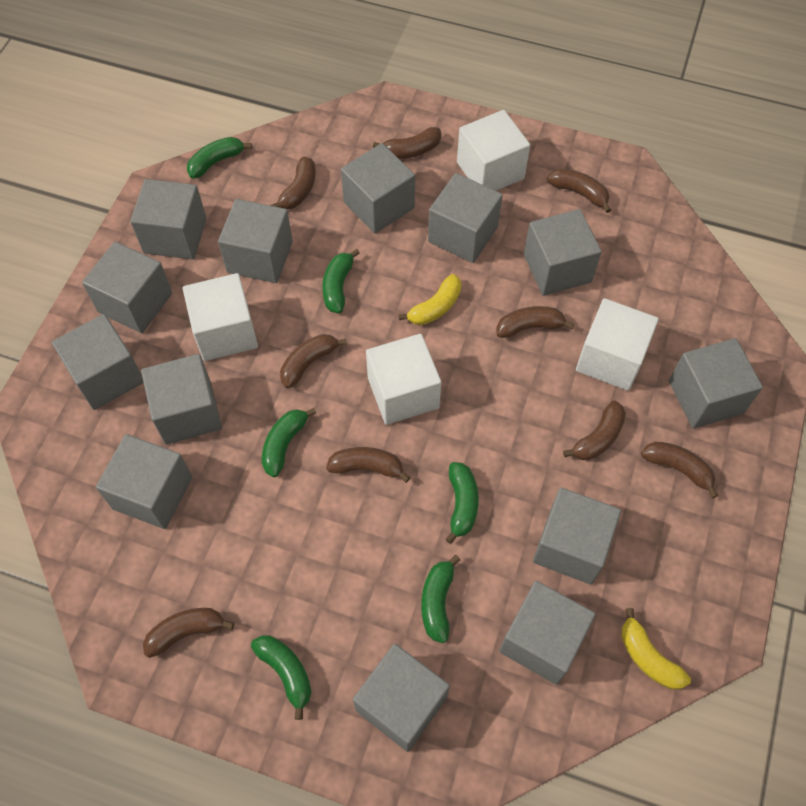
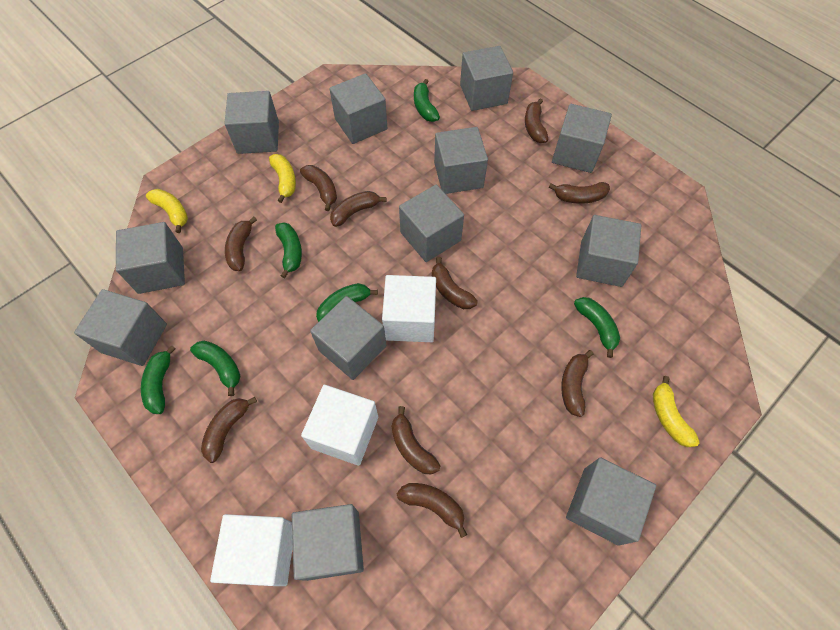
brown banana: 9 -> 10
grey cube: 13 -> 12
white cube: 4 -> 3
yellow banana: 2 -> 3

